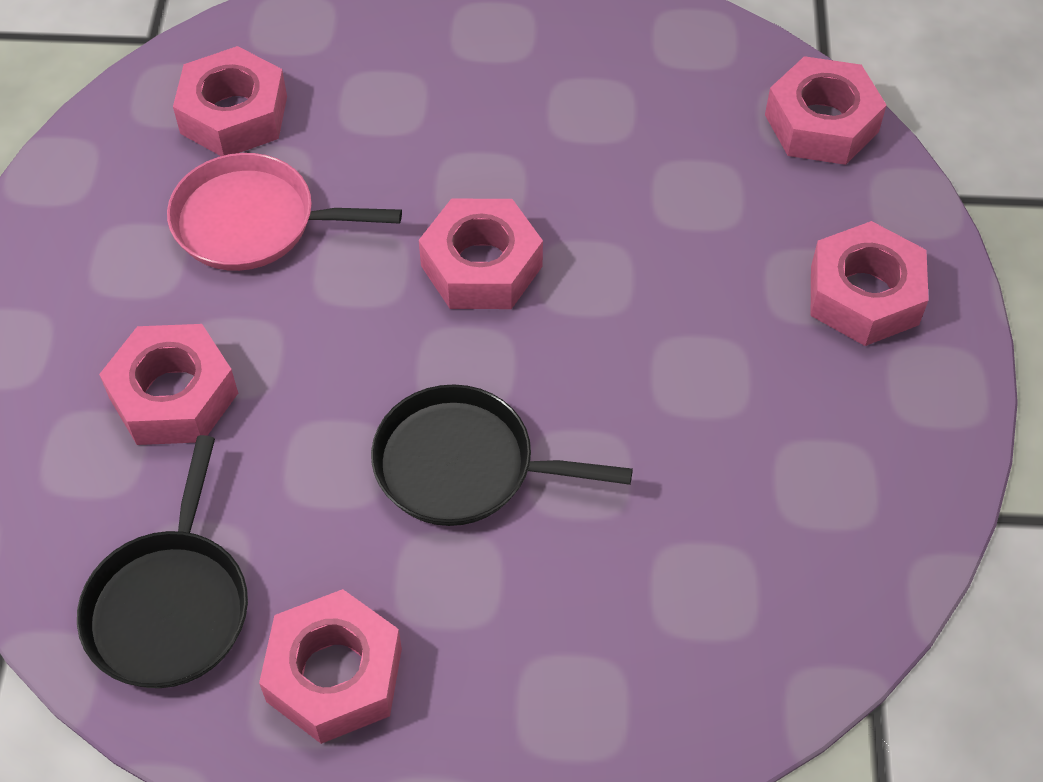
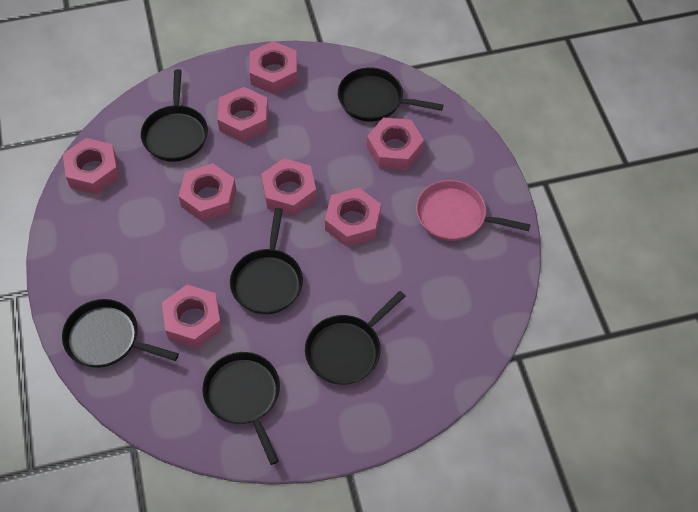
black pan: 2 -> 6
pink nut: 6 -> 8

